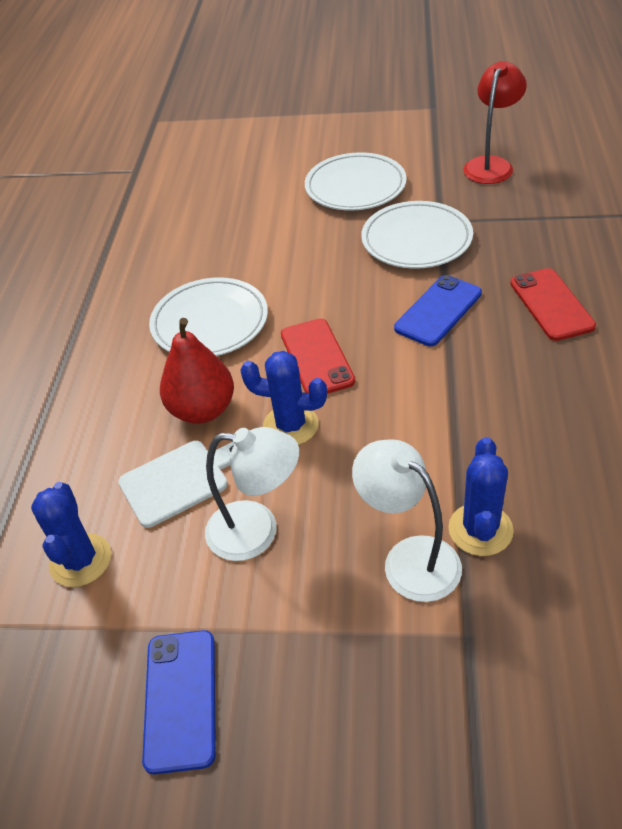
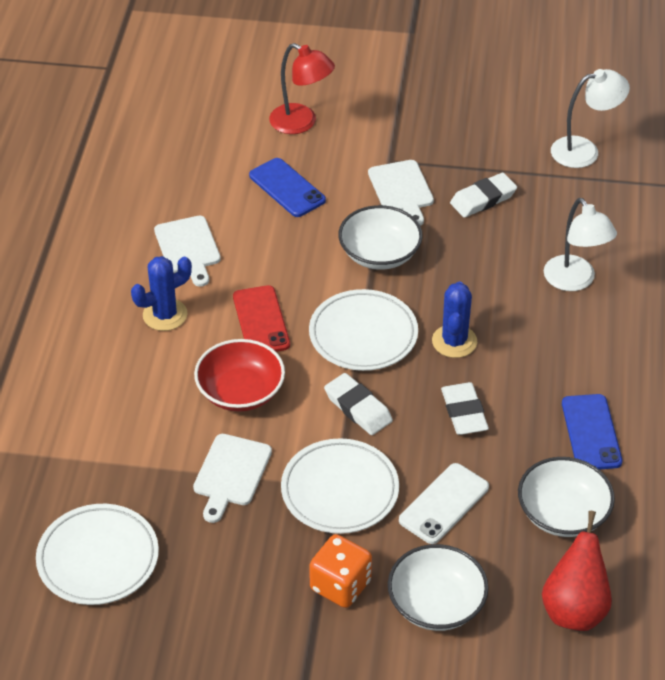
blue cactus: 3 -> 2
orange dice: 0 -> 1
red bowl: 0 -> 1
red phone: 2 -> 1
white bowl: 0 -> 3
white cutting board: 1 -> 3
white eraser: 0 -> 3
white phone: 0 -> 1

